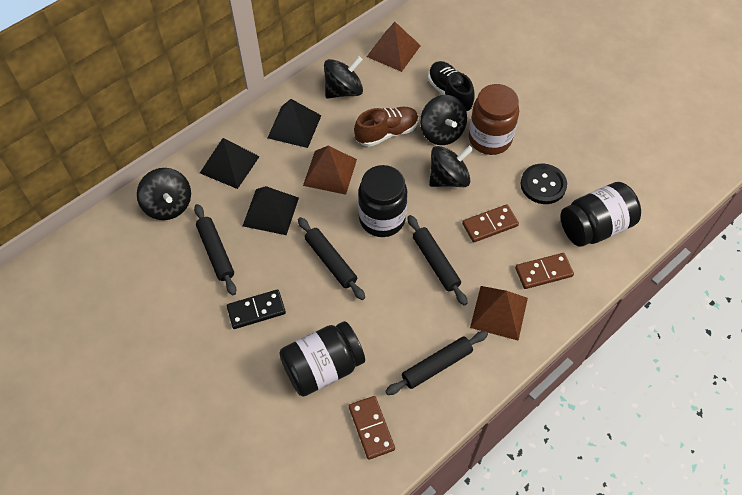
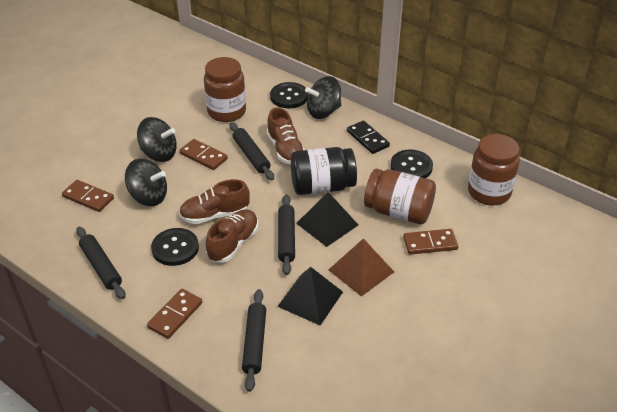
black button: 1 -> 3
black jar: 3 -> 1
black pyramid: 3 -> 2
black shoe: 1 -> 0
black spinning top: 4 -> 3
brown domino: 3 -> 4
brown jar: 1 -> 3
brown pyramid: 3 -> 1
brown shoe: 1 -> 3

